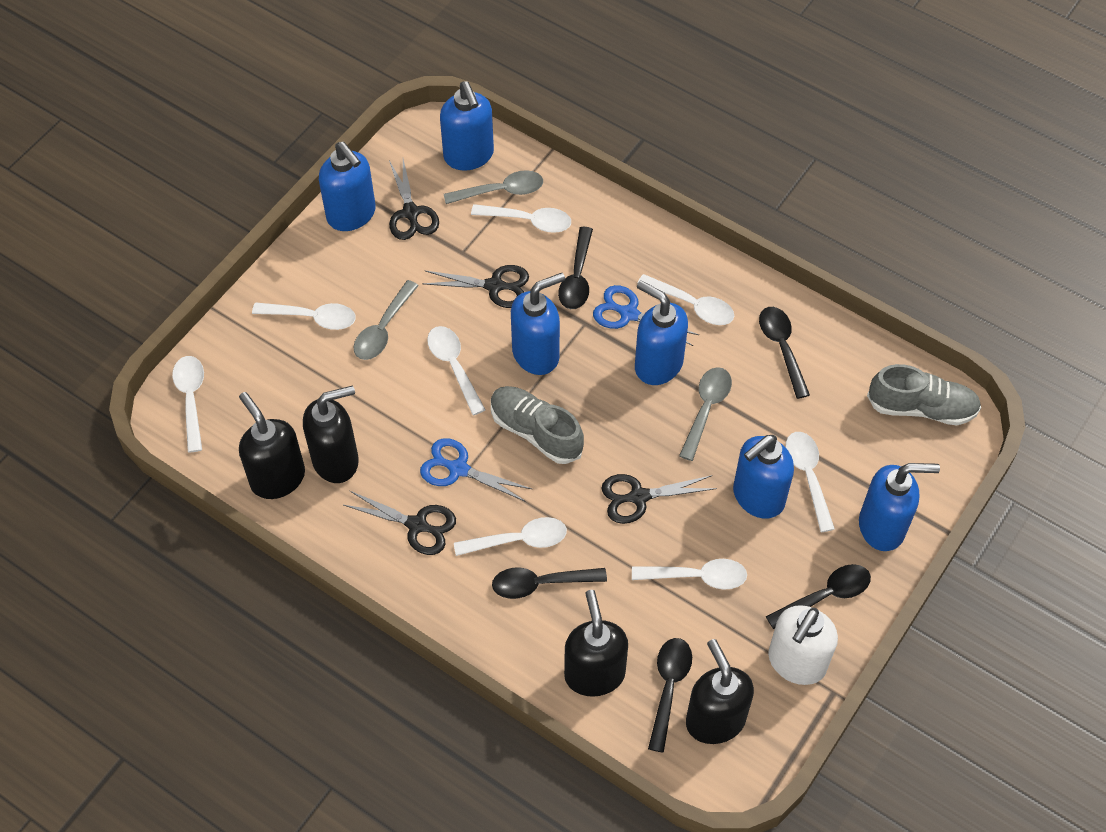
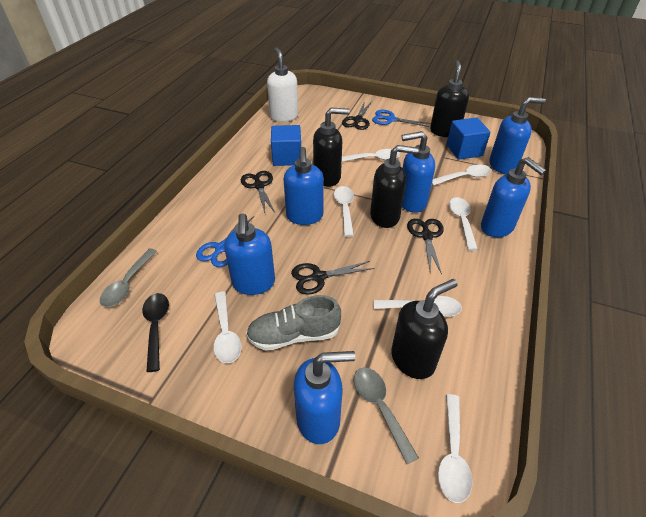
black spoon: 5 -> 1
blue cube: 0 -> 2
grey shoe: 2 -> 1
grey spoon: 3 -> 2
white spoon: 8 -> 7

